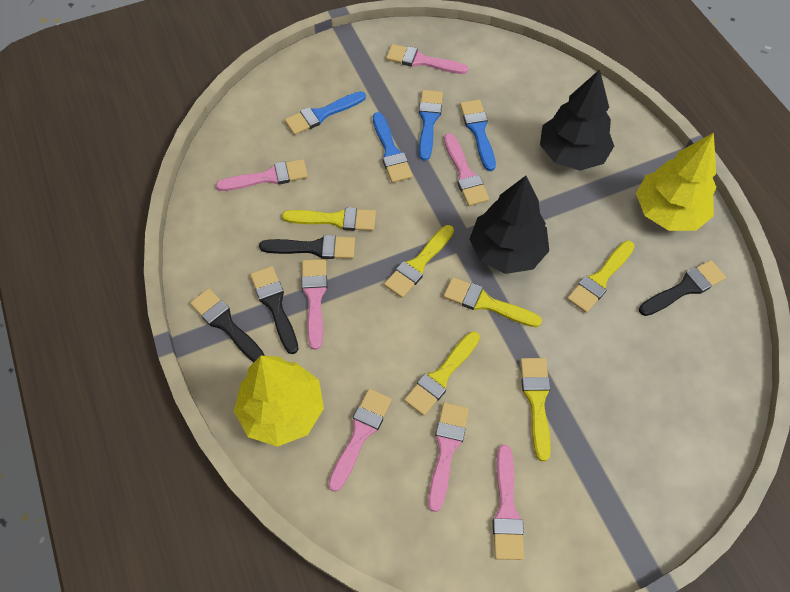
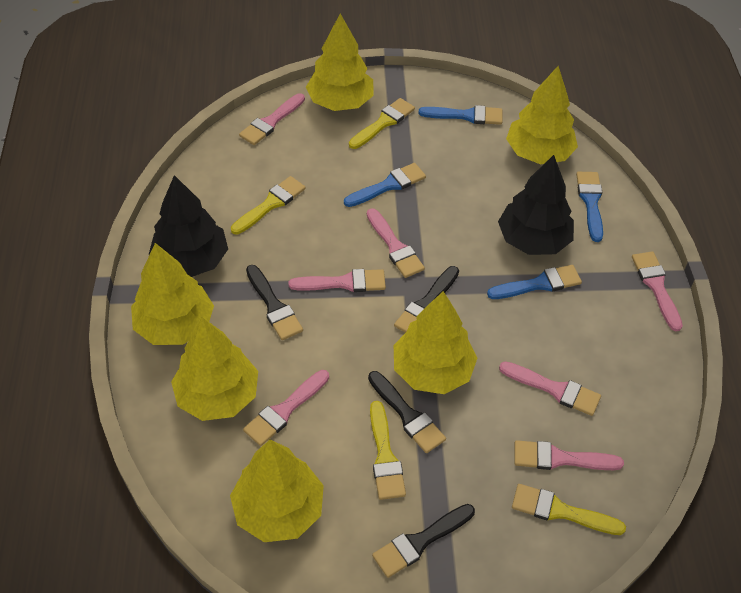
yellow brush: 6 -> 4
yellow tree: 2 -> 6

